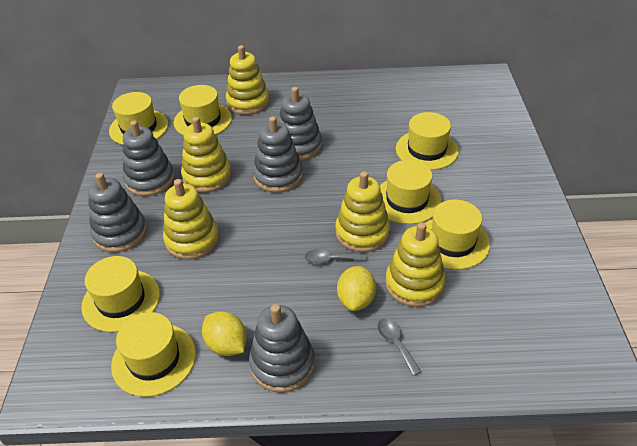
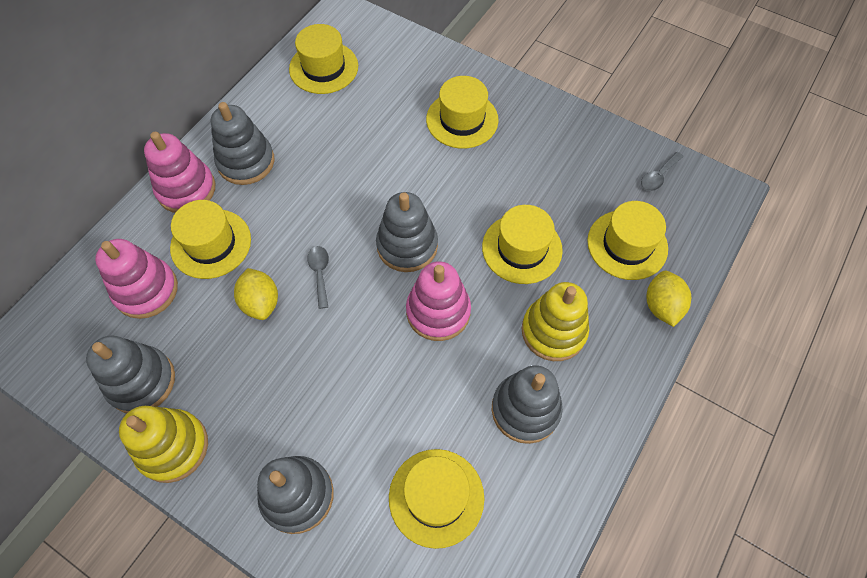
pink stacking toy: 0 -> 3
yellow hat: 7 -> 6
yellow stacking toy: 5 -> 2

